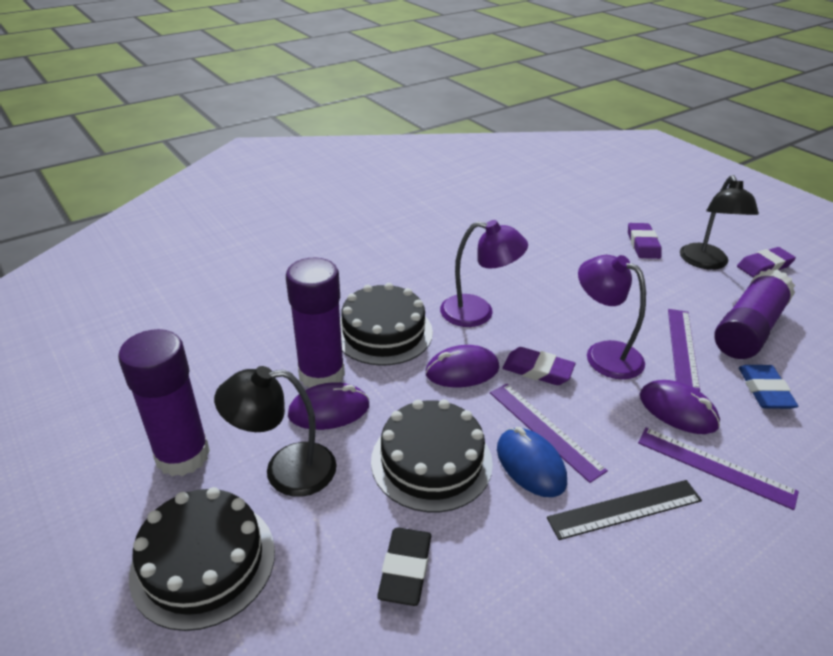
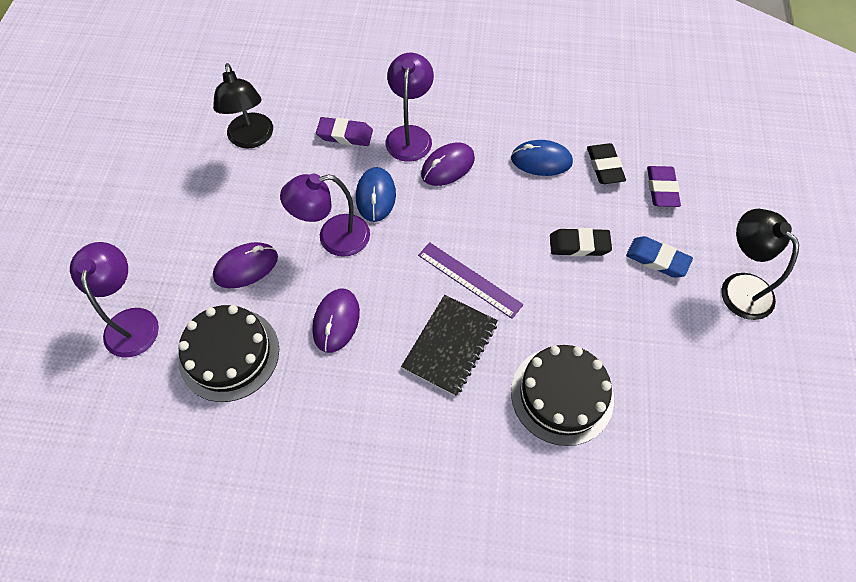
black cake: 3 -> 2
black eraser: 1 -> 2
black notebook: 0 -> 1
black ruler: 1 -> 0
blue mouse: 1 -> 2
purple eraser: 3 -> 2
purple glue stick: 3 -> 0
purple lamp: 2 -> 3
purple ruler: 3 -> 1

